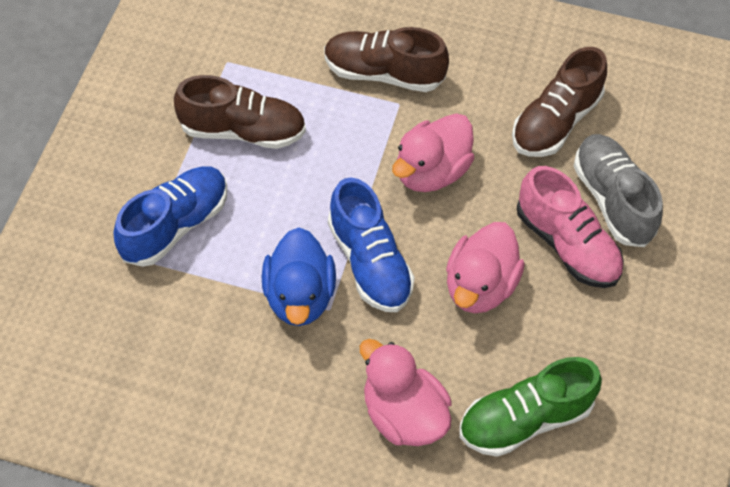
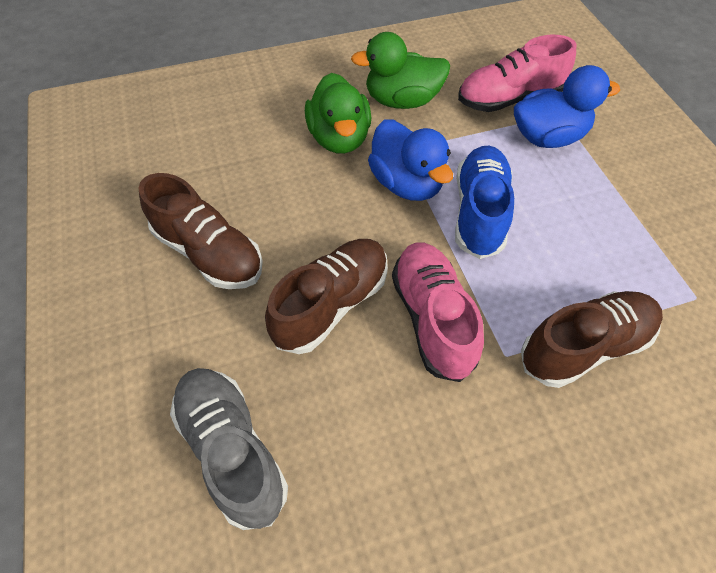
blue duck: 1 -> 2
blue shoe: 2 -> 1
green duck: 0 -> 2
green shoe: 1 -> 0
pink duck: 3 -> 0
pink shoe: 1 -> 2

